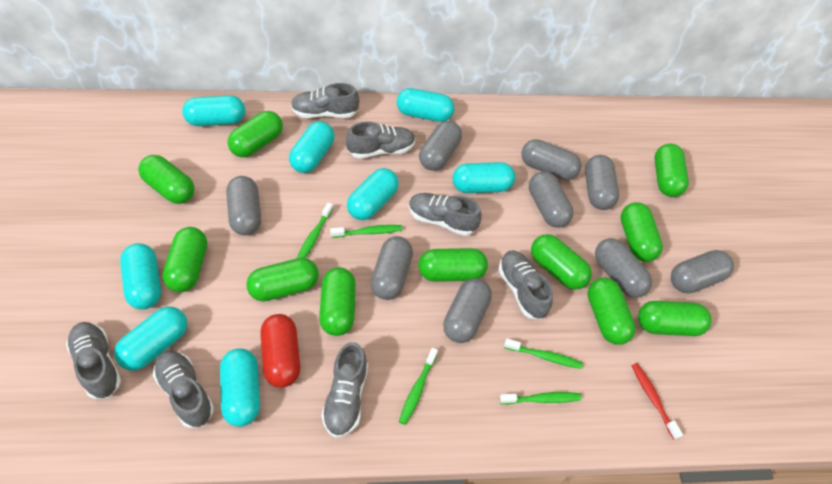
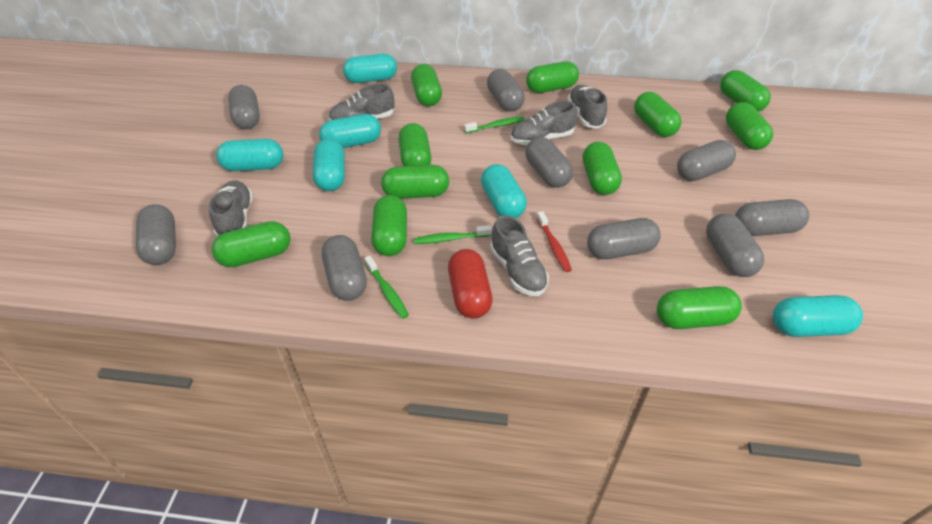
green toothbrush: 5 -> 3
grey shoe: 7 -> 5
turquoise capsule: 8 -> 6

